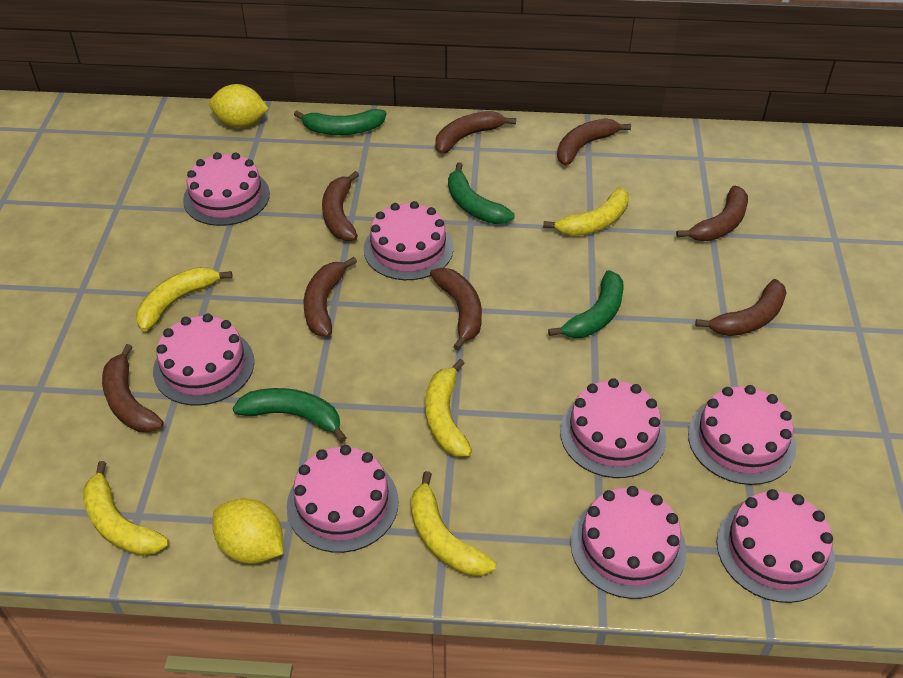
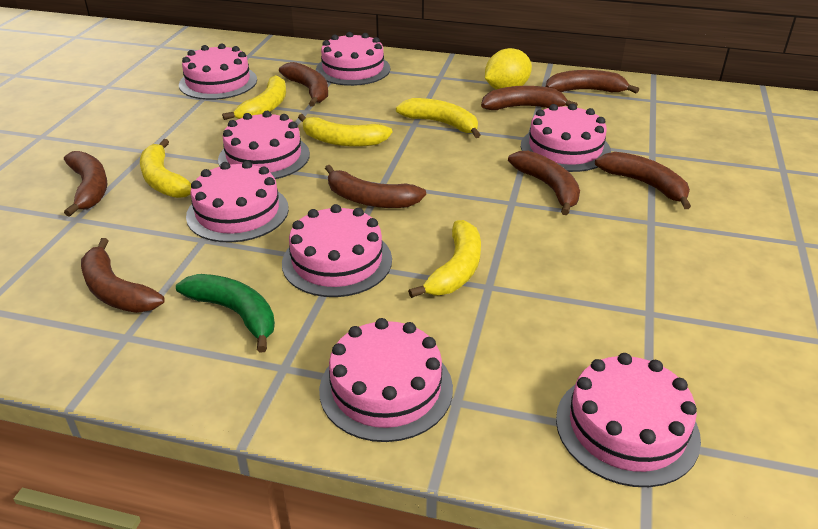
green banana: 4 -> 1
yellow lemon: 2 -> 1

